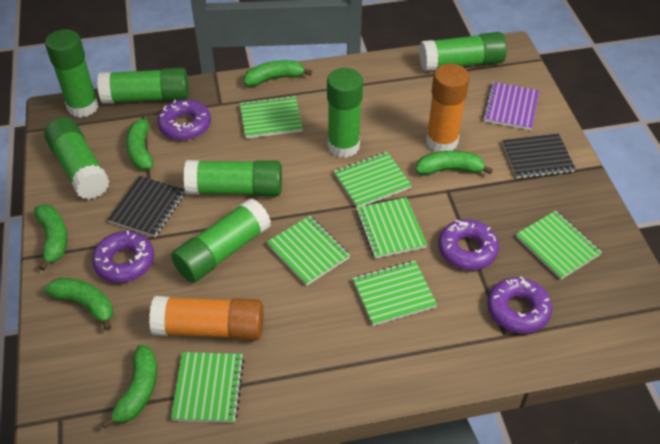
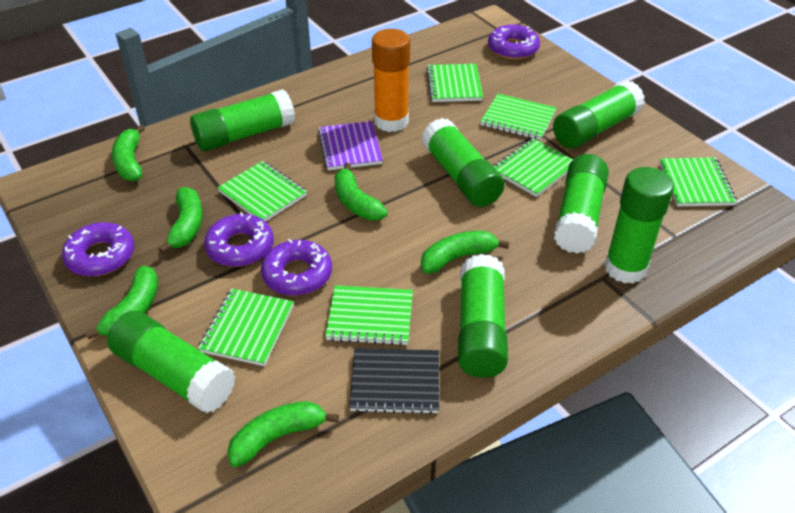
black notebook: 2 -> 1
orange glue stick: 2 -> 1

